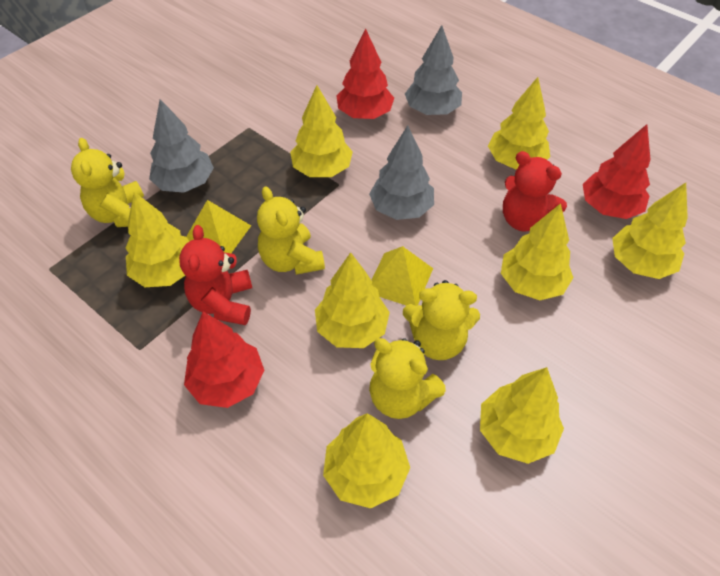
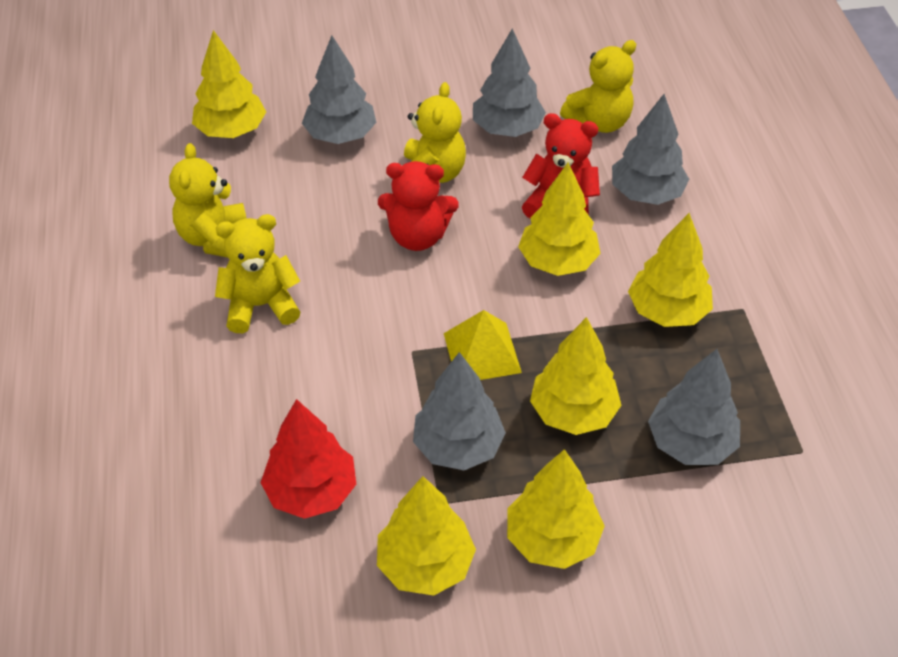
grey tree: 3 -> 5
red tree: 3 -> 1
yellow pyramid: 2 -> 1
yellow tree: 8 -> 6

